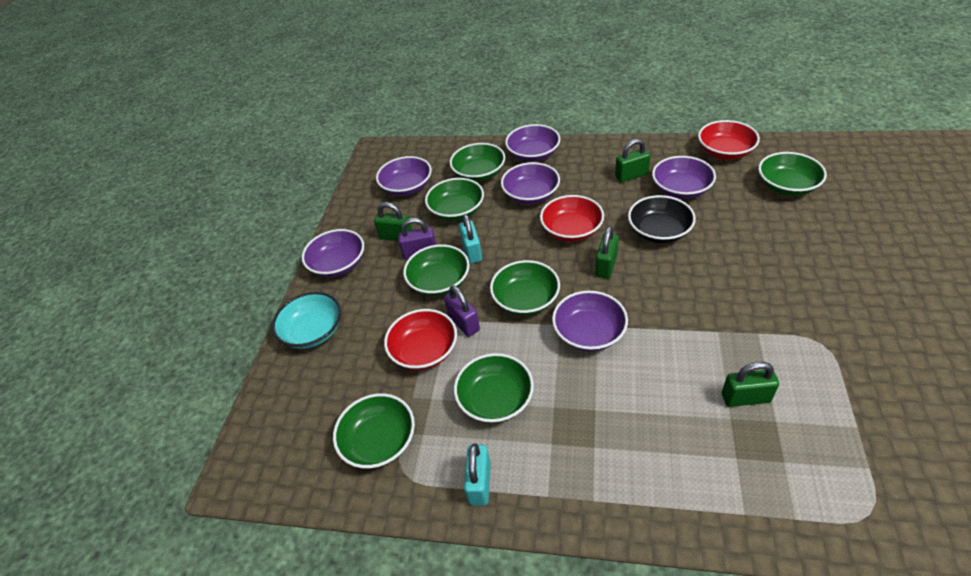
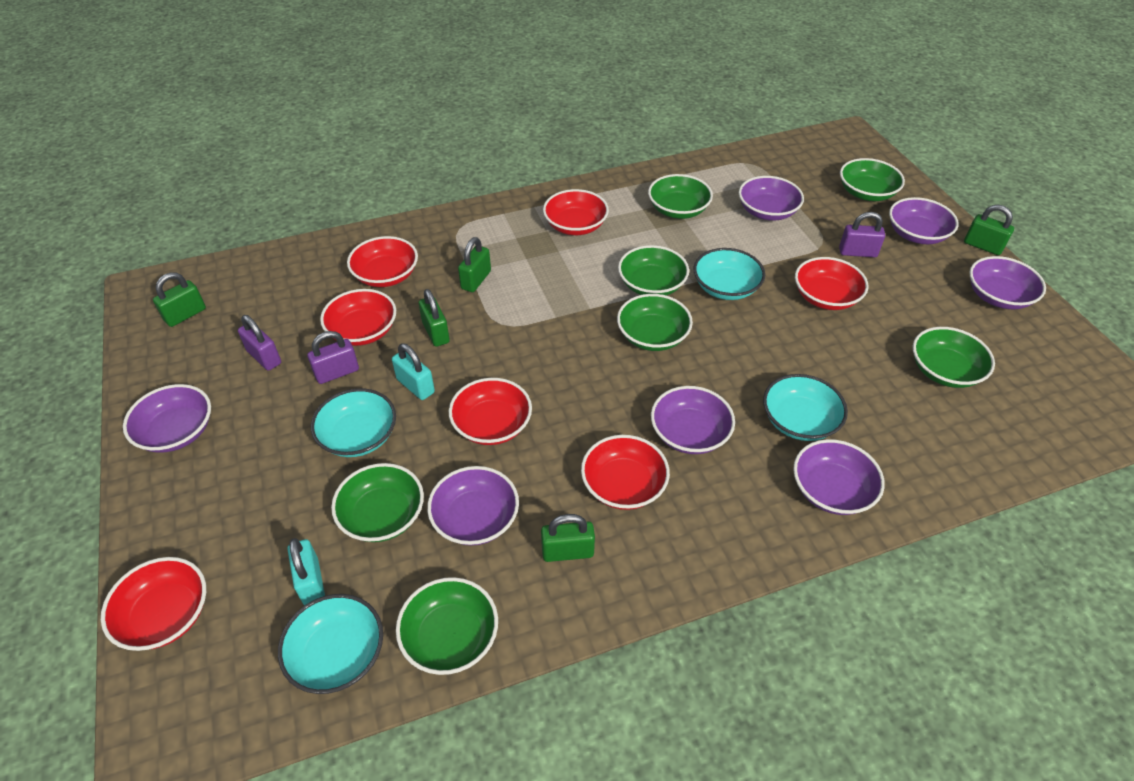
black bowl: 1 -> 0
green padlock: 4 -> 5
purple bowl: 6 -> 7
purple padlock: 2 -> 3
red bowl: 3 -> 7
turquoise bowl: 1 -> 4

